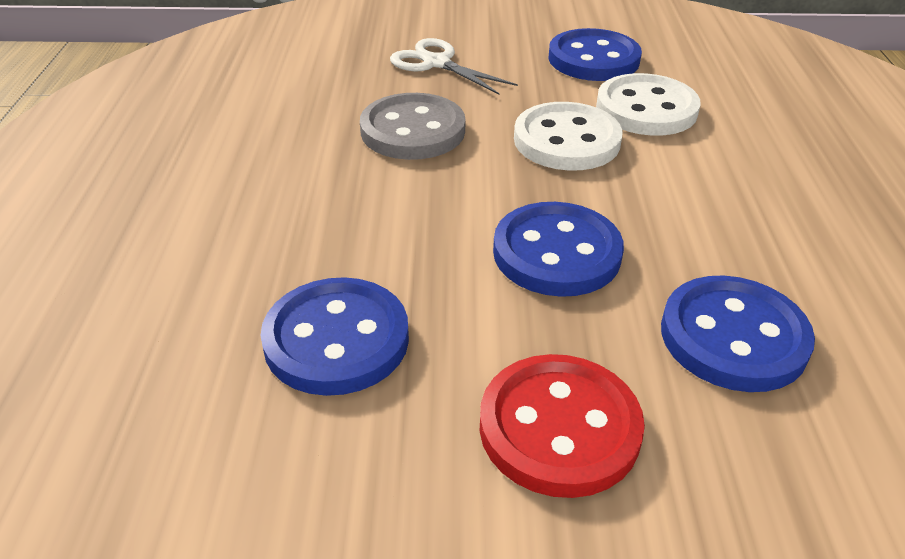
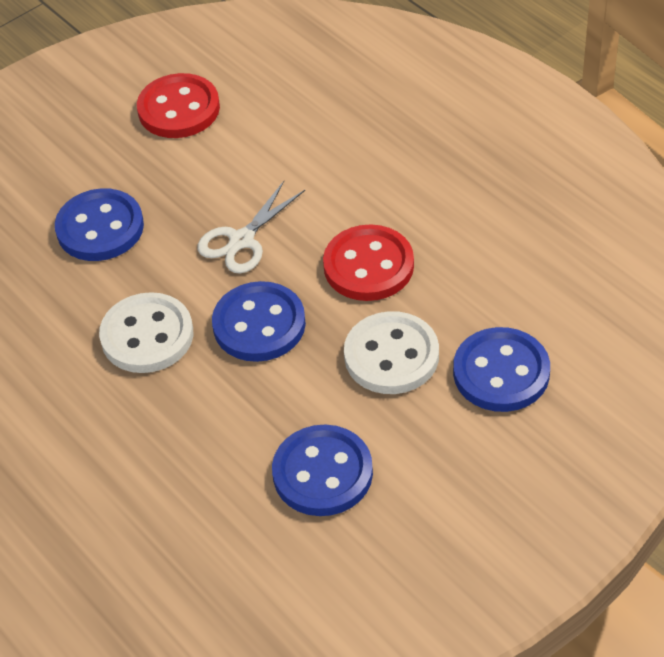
grey button: 1 -> 0
red button: 1 -> 2

